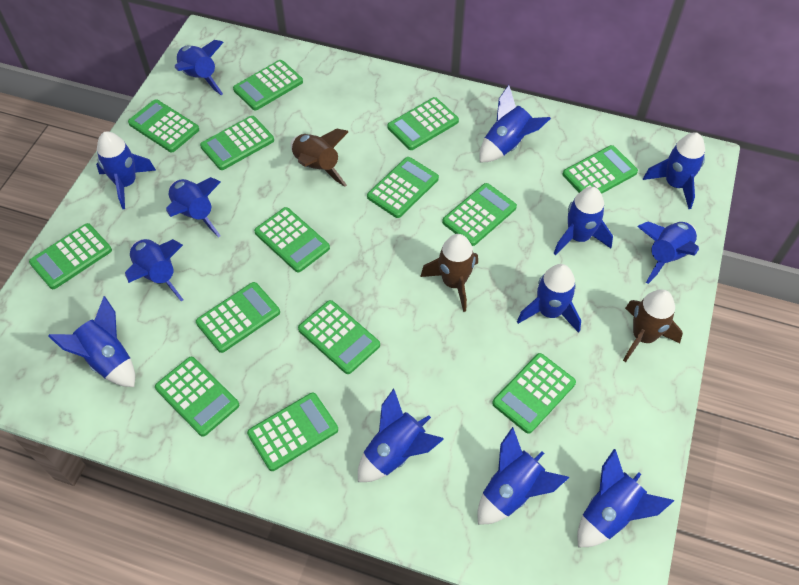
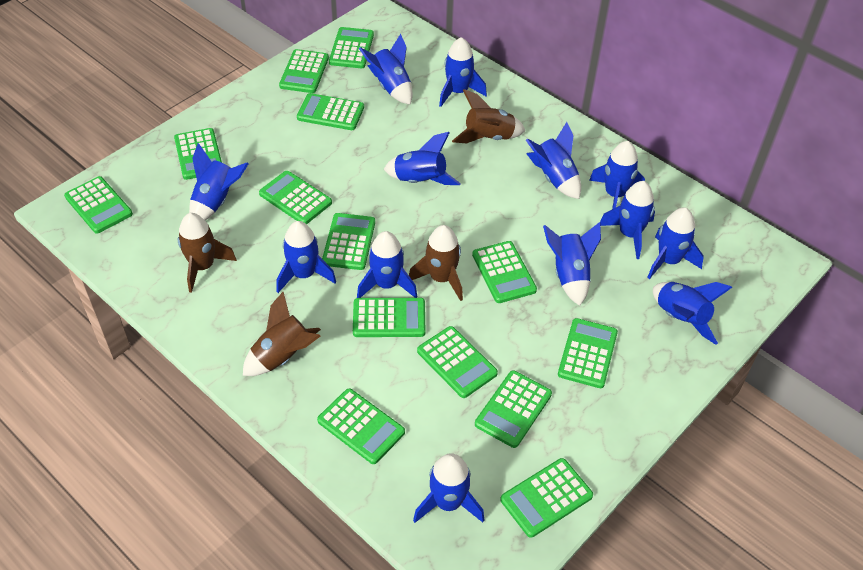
brown rocket: 3 -> 4

